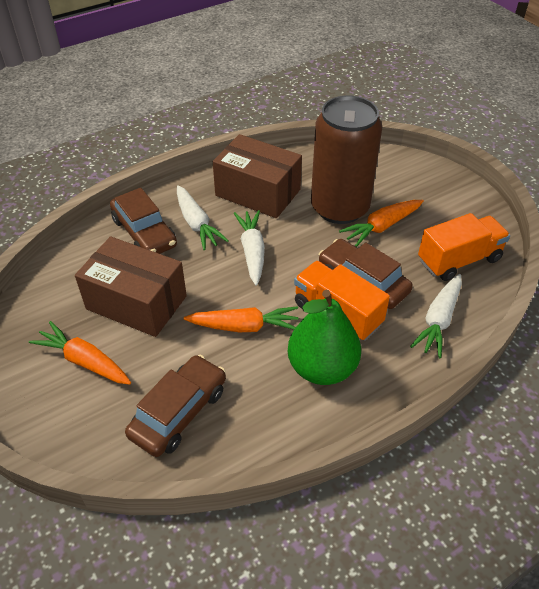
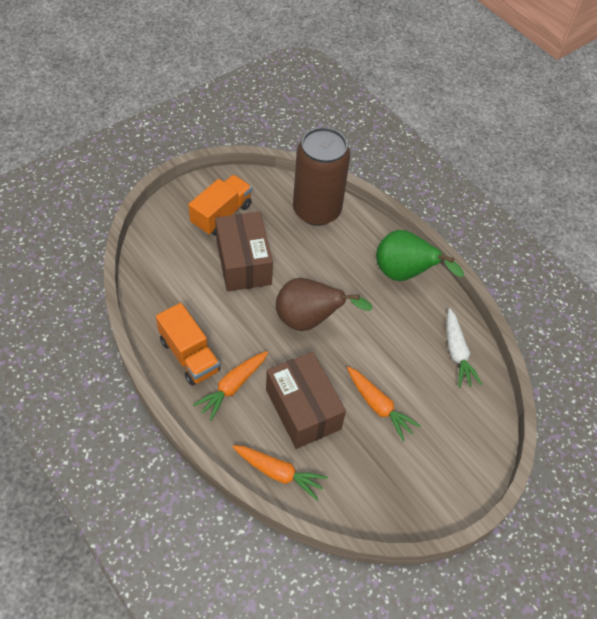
brown car: 3 -> 0
brown pear: 0 -> 1
white carrot: 3 -> 1

